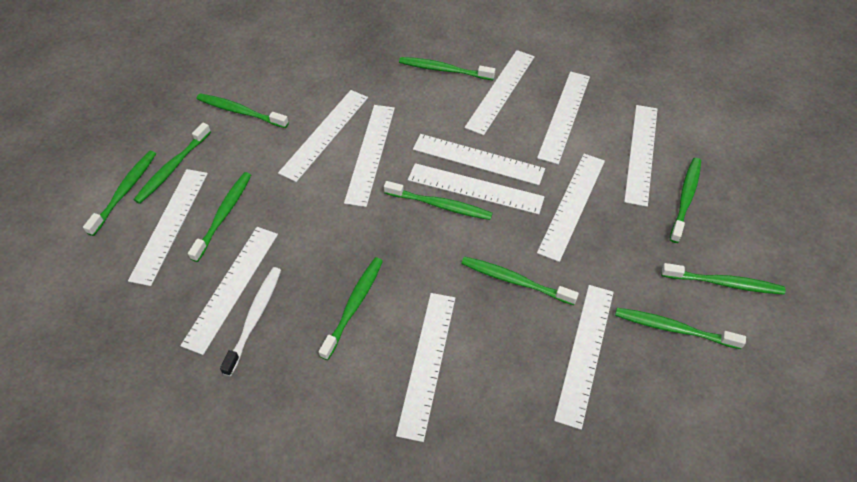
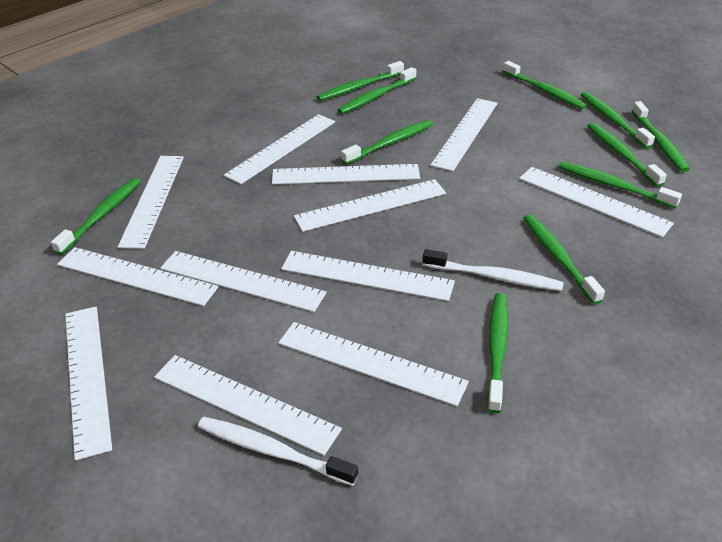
white toothbrush: 1 -> 2

